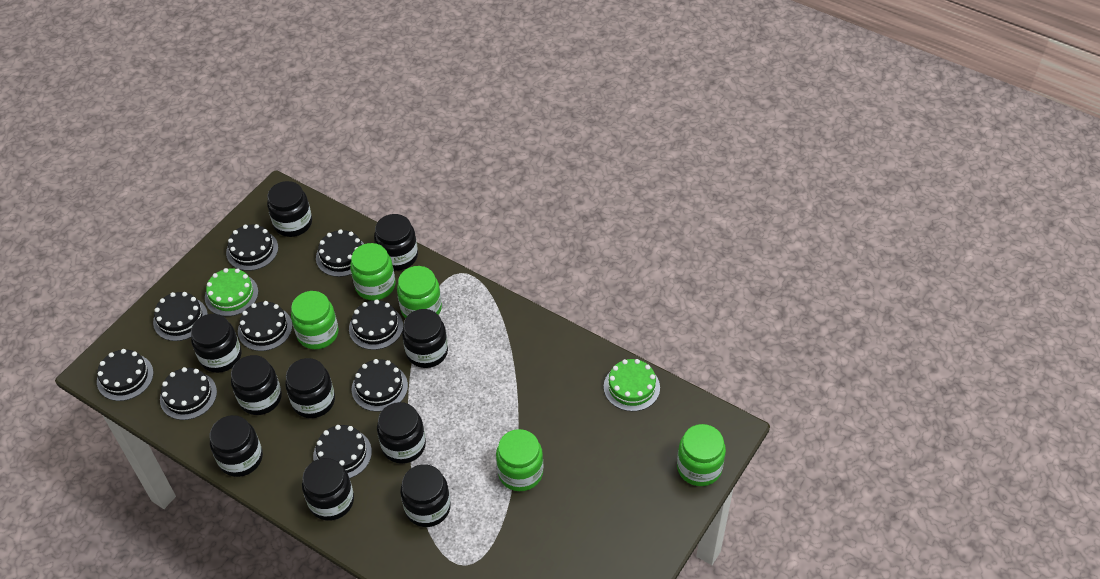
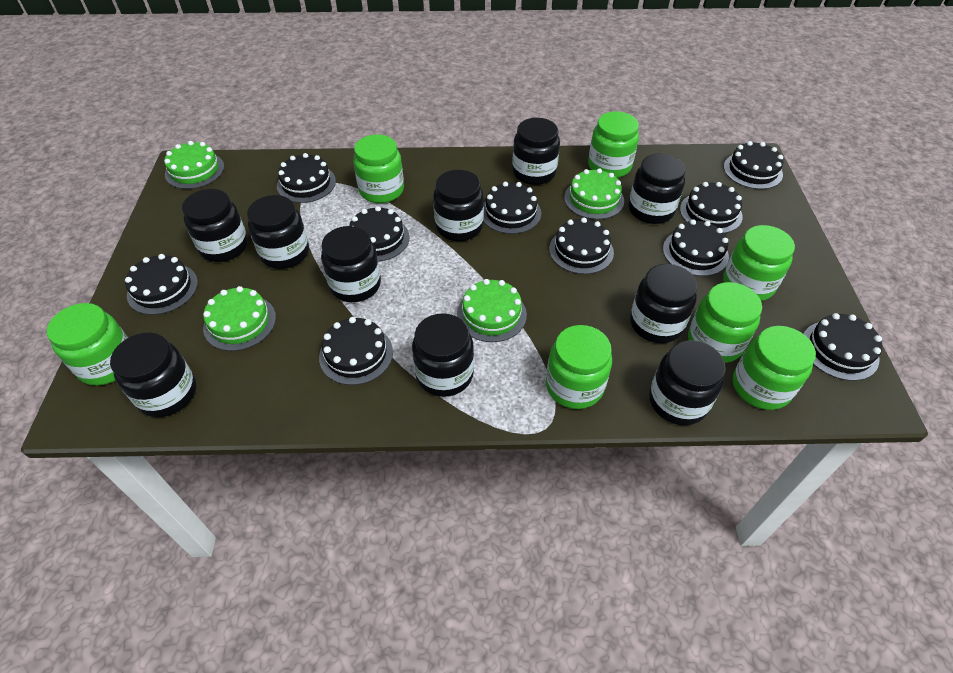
black cake: 9 -> 10
green cake: 2 -> 4
green jar: 5 -> 7

